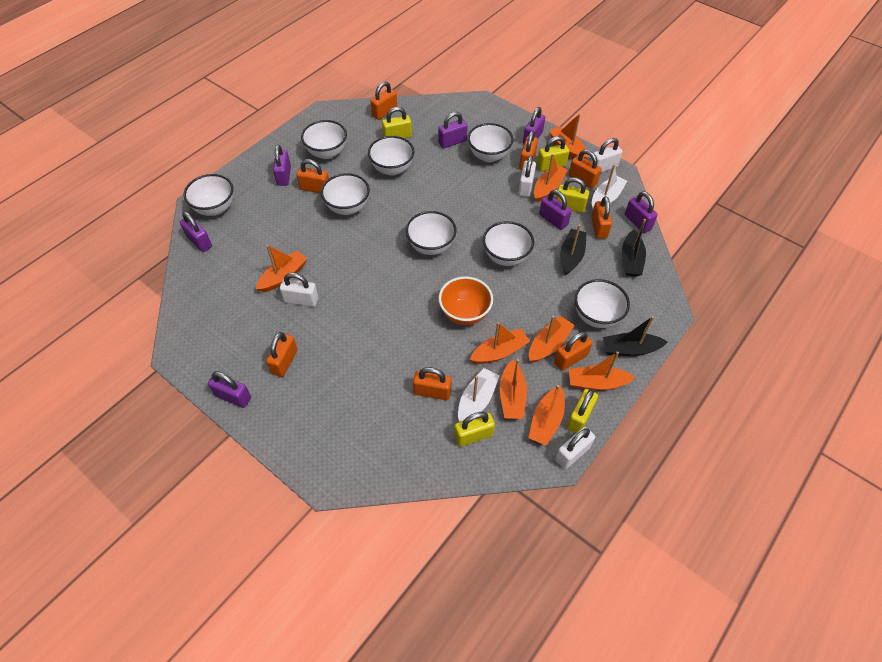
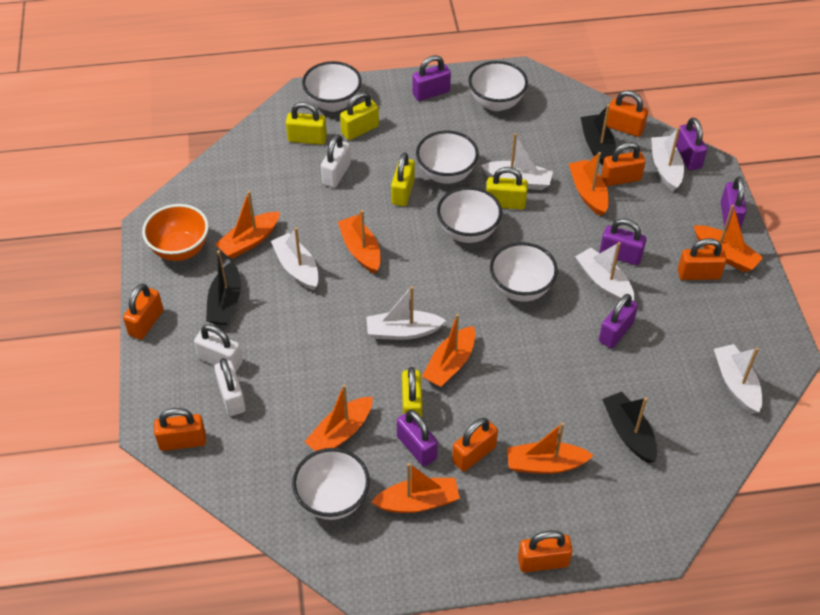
orange padlock: 8 -> 7
purple padlock: 7 -> 6
white boat: 2 -> 6
white bowl: 8 -> 6
white padlock: 4 -> 3

